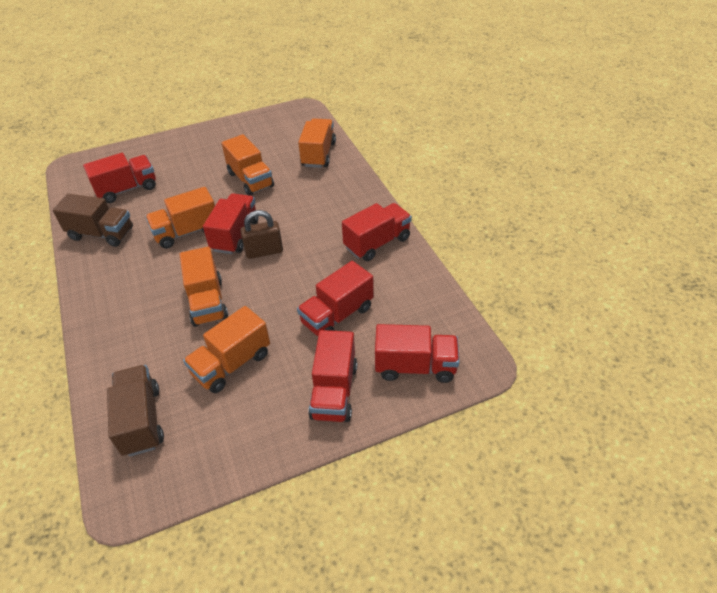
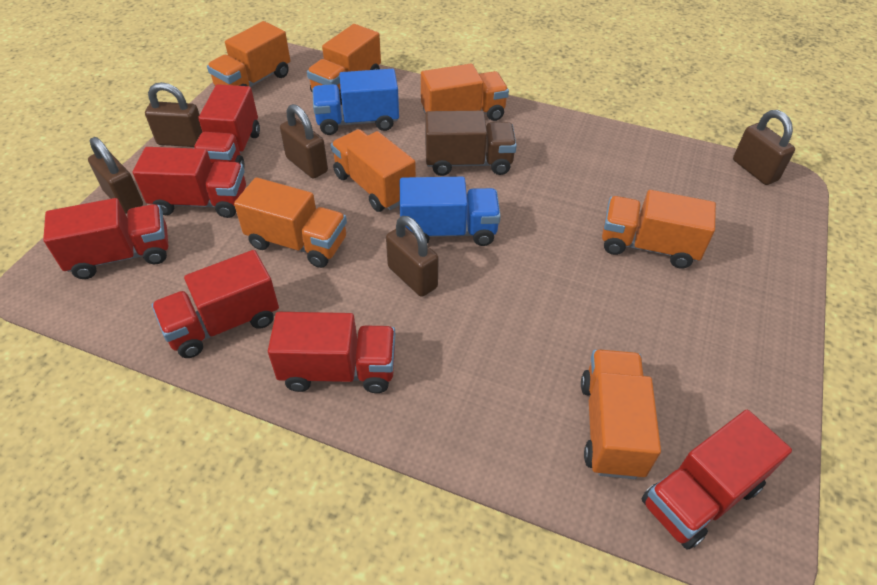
blue truck: 0 -> 2
brown padlock: 1 -> 5
brown truck: 2 -> 1
orange truck: 5 -> 7

